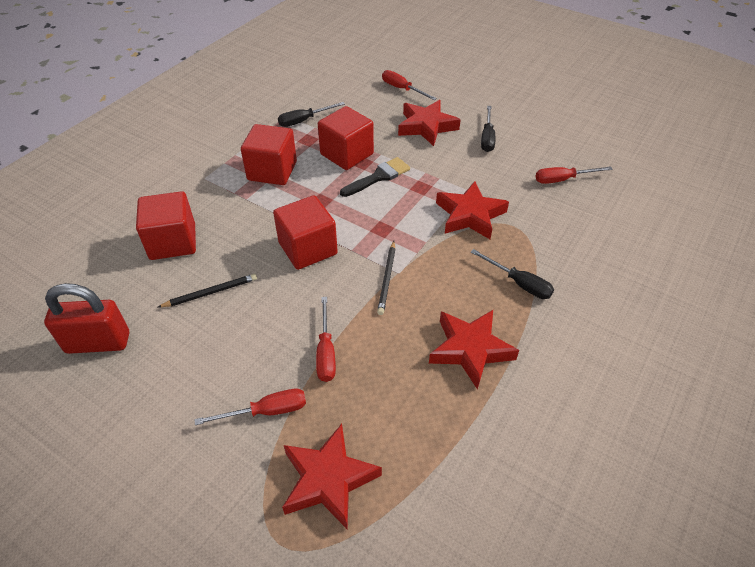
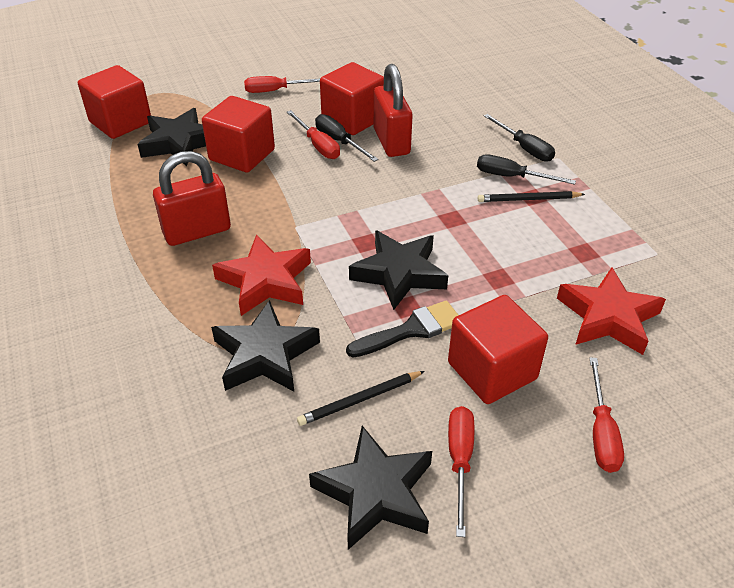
black star: 0 -> 4
red padlock: 1 -> 2
red star: 4 -> 2

